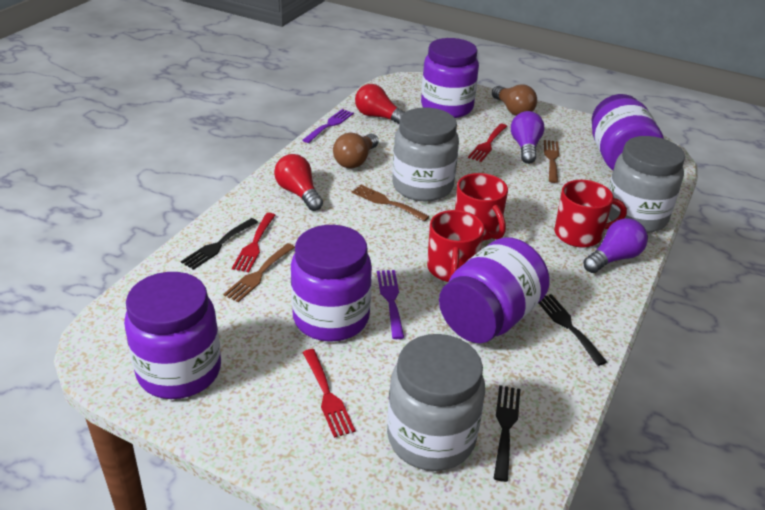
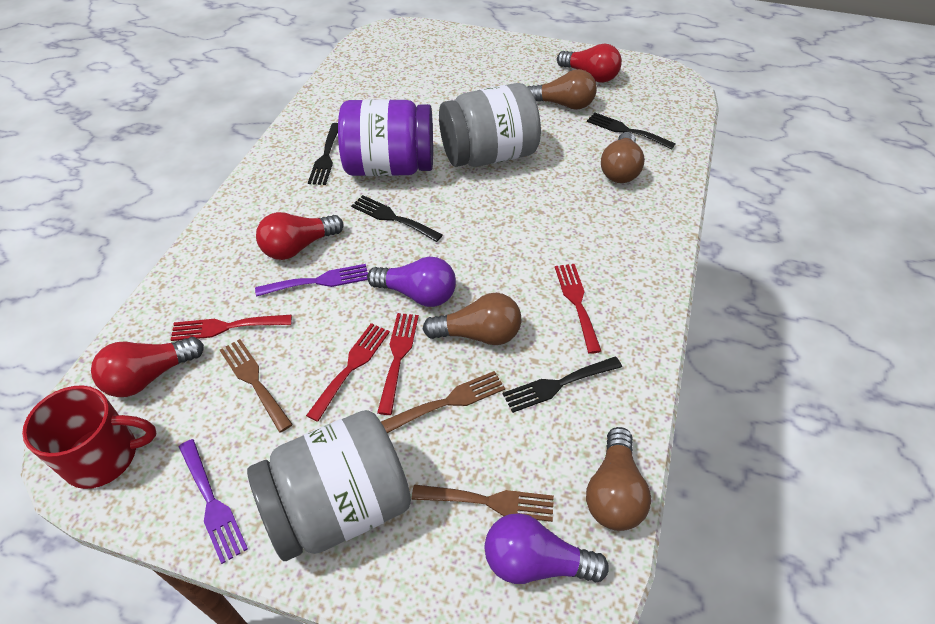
black fork: 3 -> 4
brown light bulb: 2 -> 4
grey jar: 3 -> 2
purple jar: 5 -> 1
red fork: 3 -> 4
red light bulb: 2 -> 3
red mug: 3 -> 1

